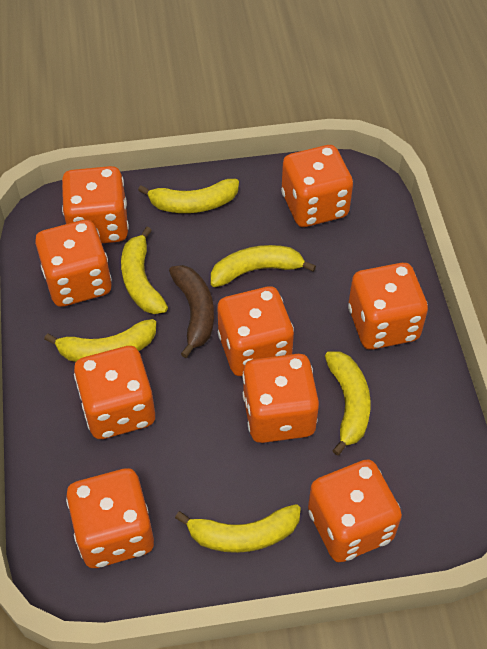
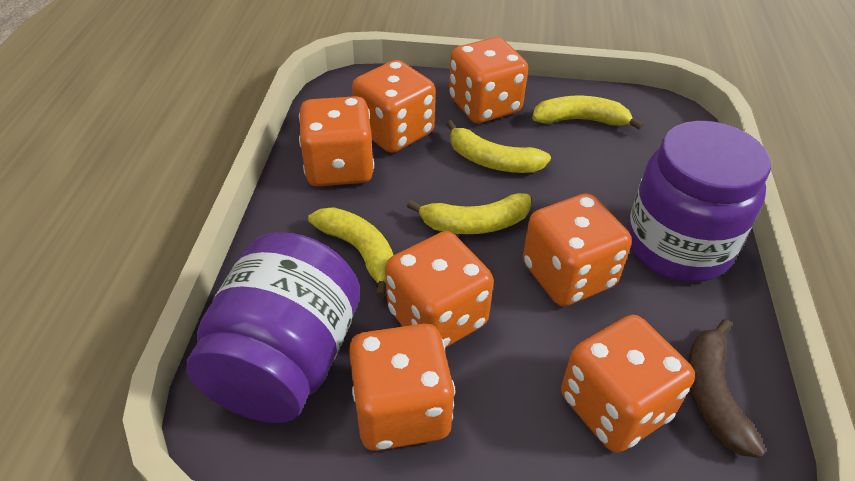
orange dice: 9 -> 7
purple jar: 0 -> 2
yellow banana: 6 -> 4

